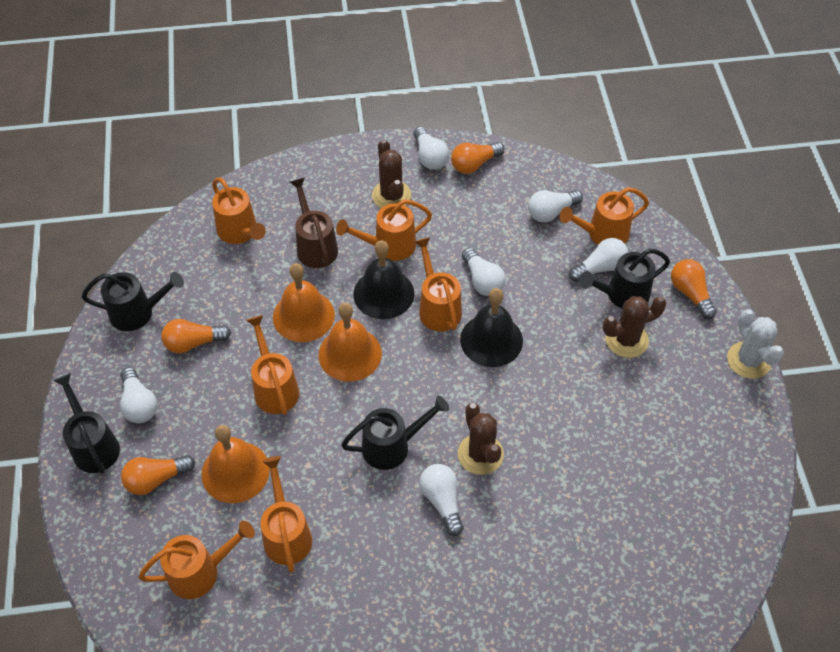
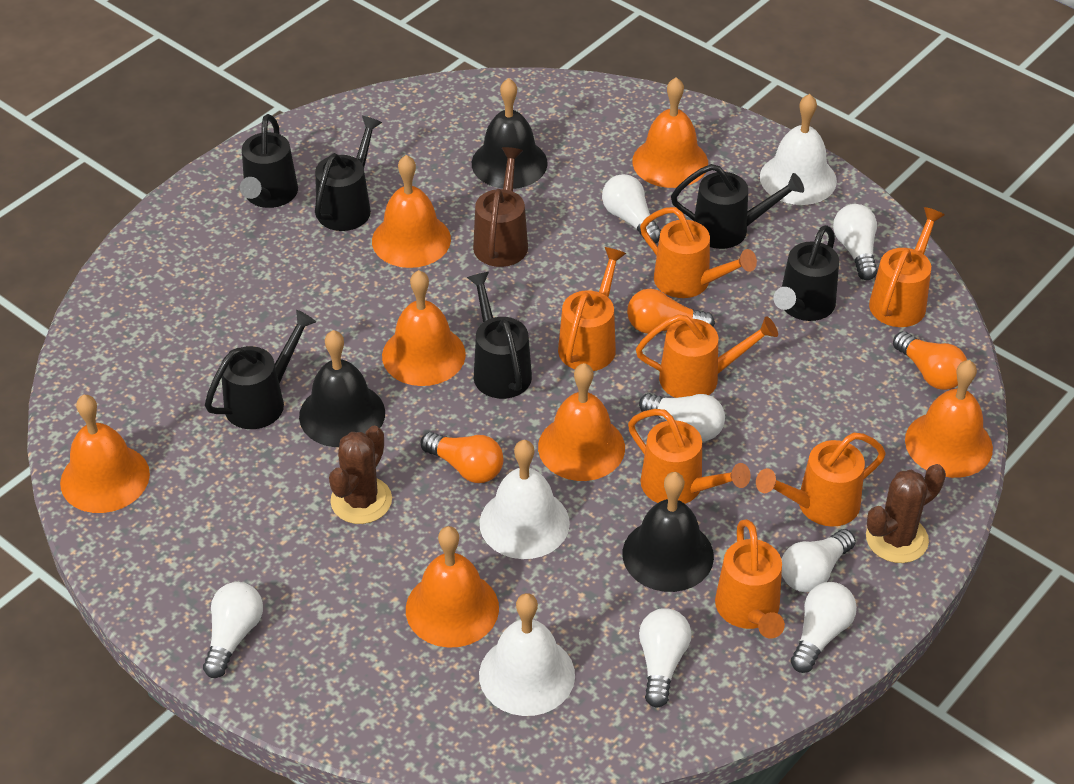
black bell: 2 -> 3
black watering can: 4 -> 6
brown cactus: 3 -> 2
orange bell: 3 -> 7
orange light bulb: 4 -> 3
white bell: 0 -> 3
white cactus: 1 -> 0
white light bulb: 6 -> 7

